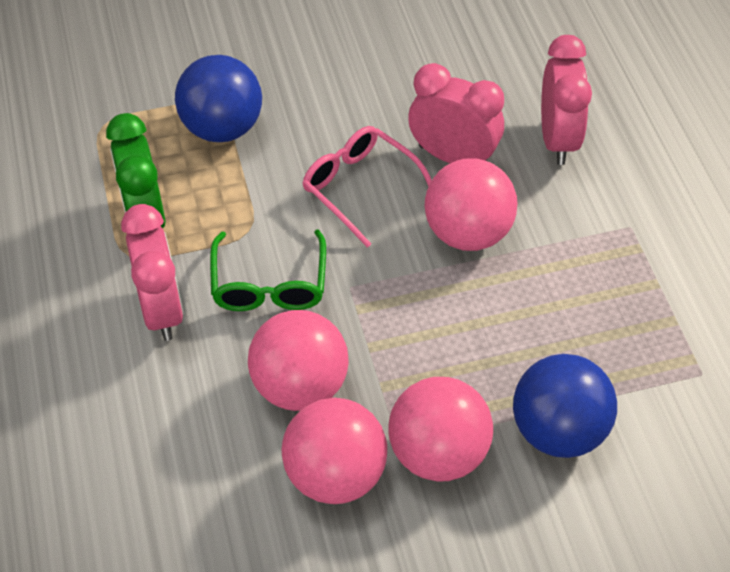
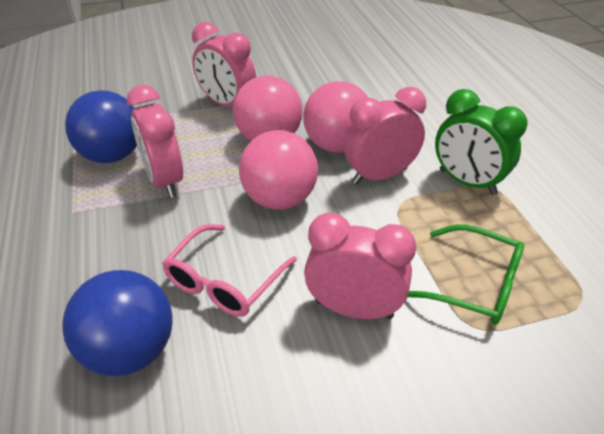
pink ball: 4 -> 3
pink clock: 3 -> 4

